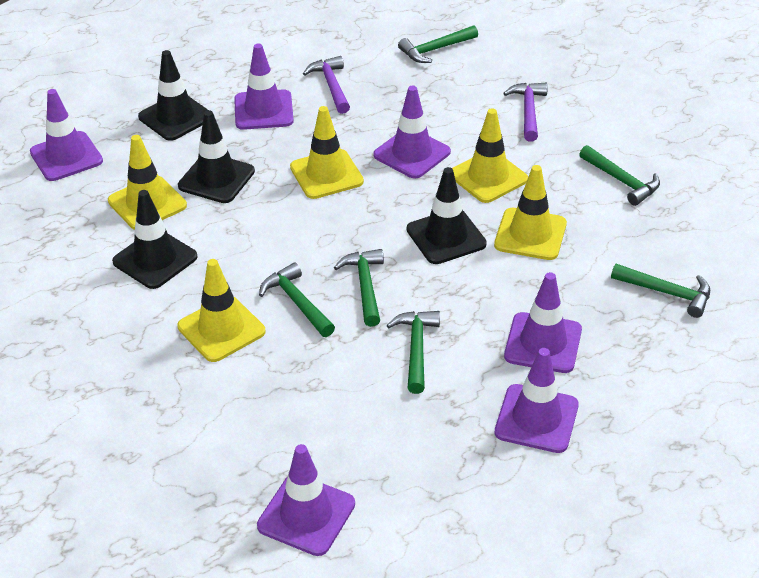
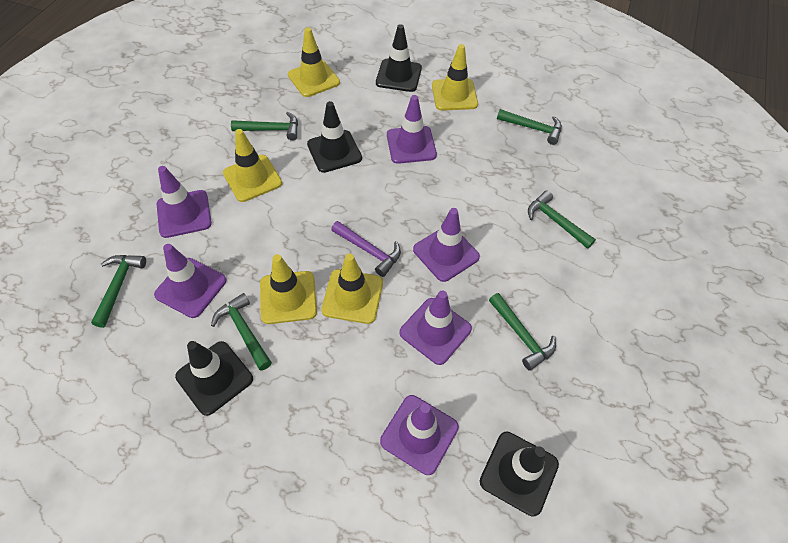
purple hammer: 2 -> 1

